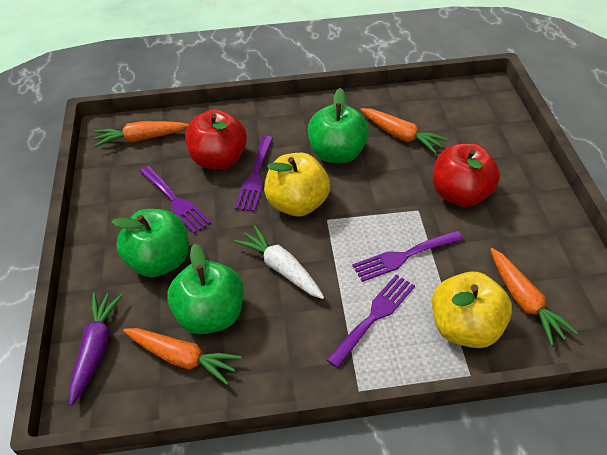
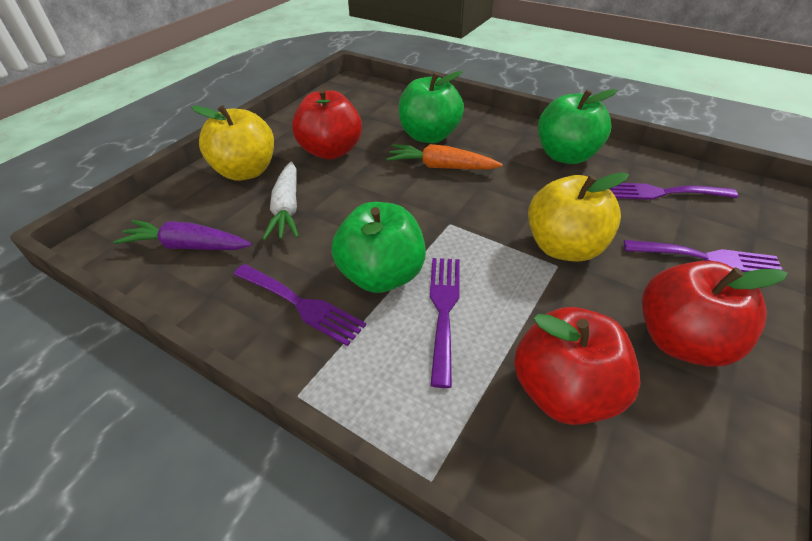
orange carrot: 4 -> 1
red apple: 2 -> 3

